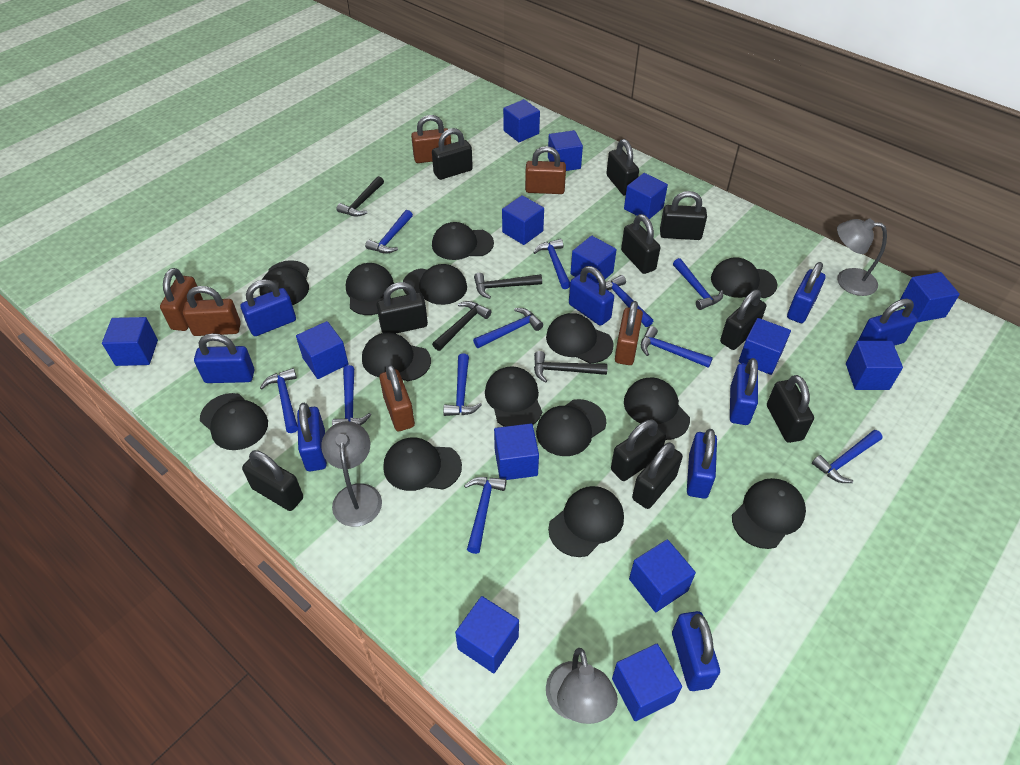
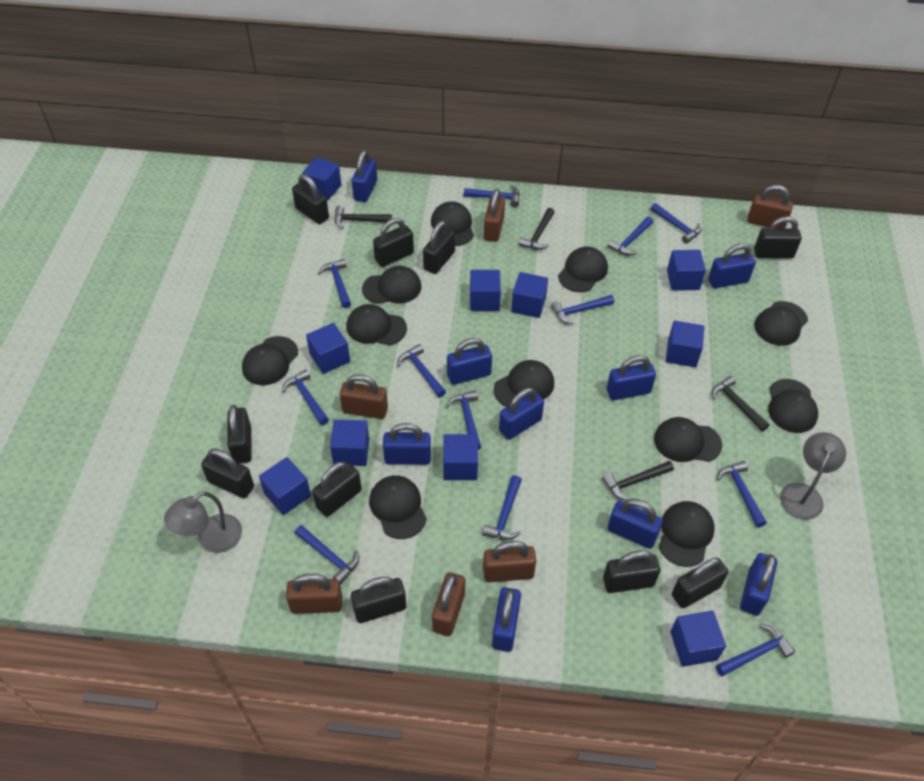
black cap: 14 -> 11
blue cube: 14 -> 10
blue hammer: 11 -> 12
grey lamp: 3 -> 2

